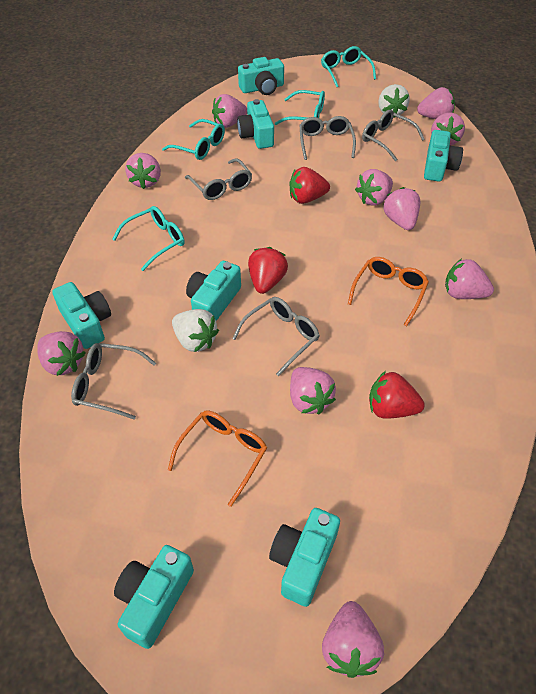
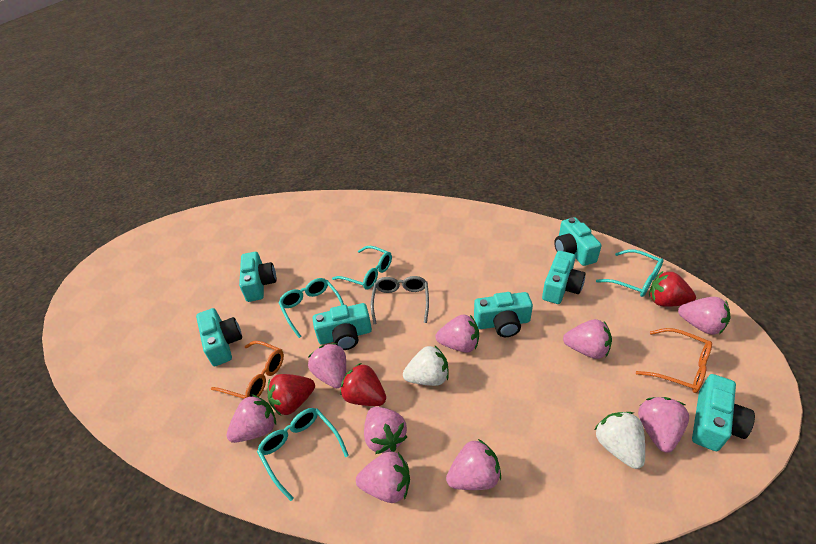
grey glasses: 5 -> 1
pink strawberry: 10 -> 9

